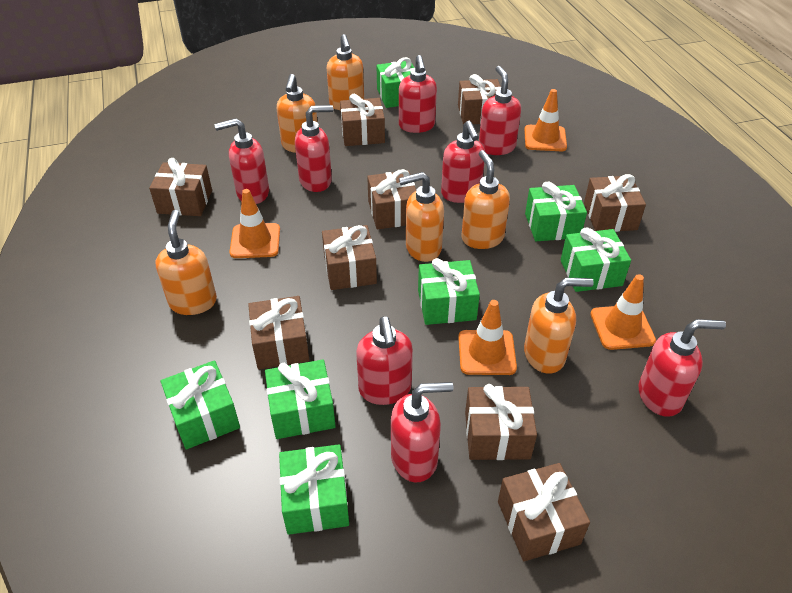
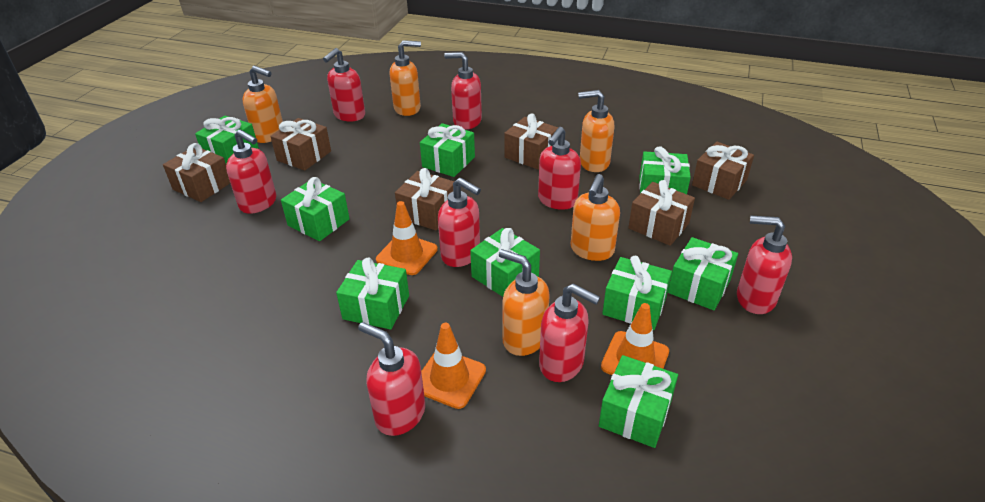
brown gift: 9 -> 6
green gift: 7 -> 9
orange soap dispenser: 6 -> 5
orange traffic cone: 4 -> 3

